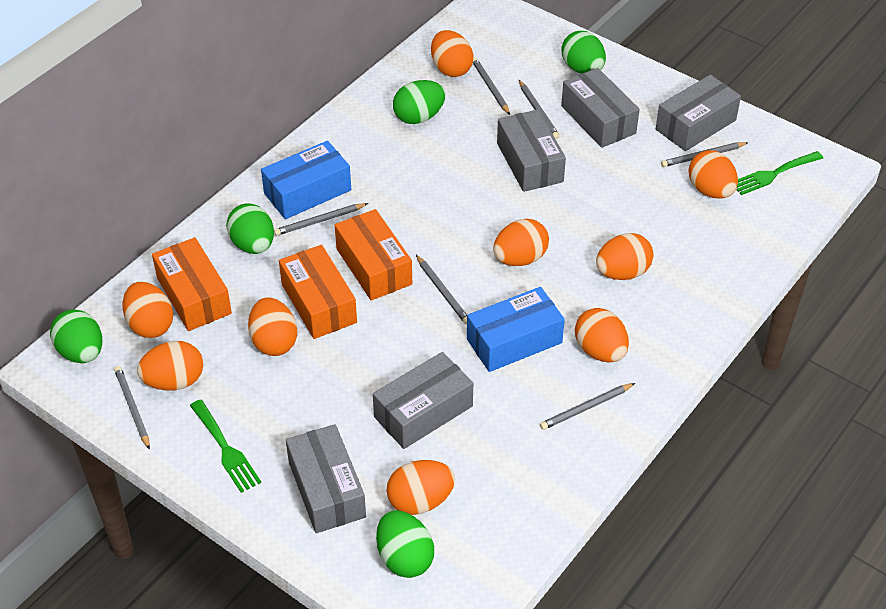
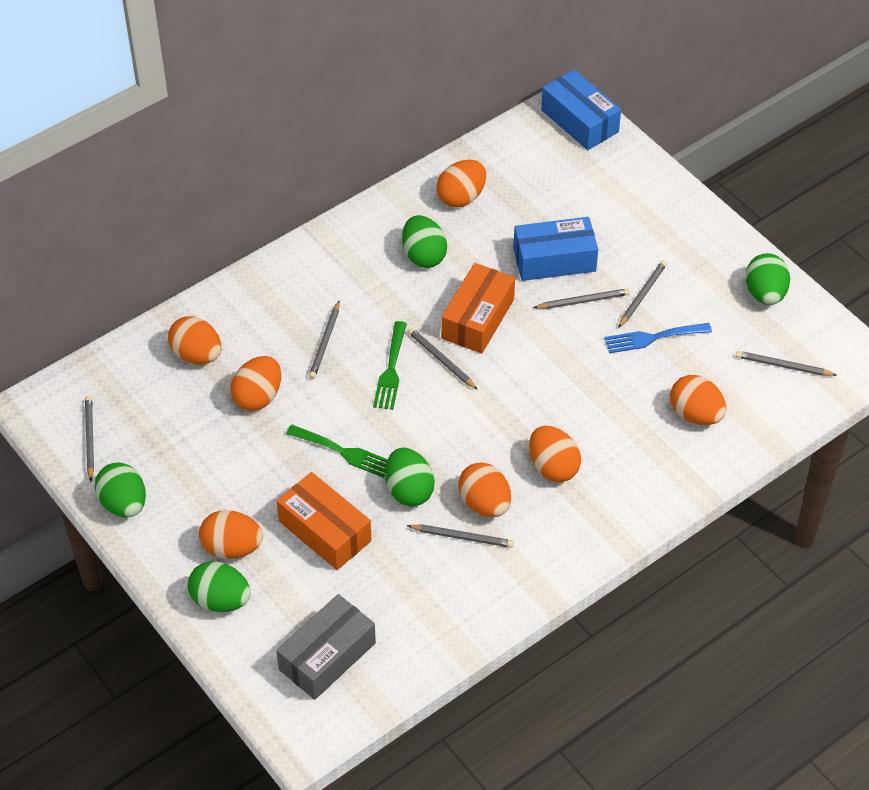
blue fork: 0 -> 1
grey box: 5 -> 1
orange box: 3 -> 2
orange egg: 9 -> 7

